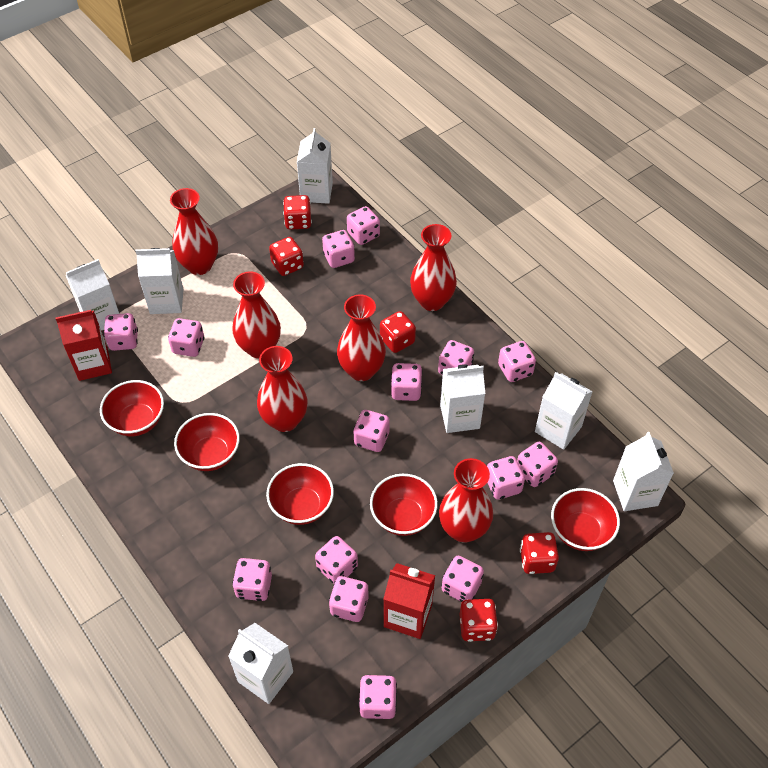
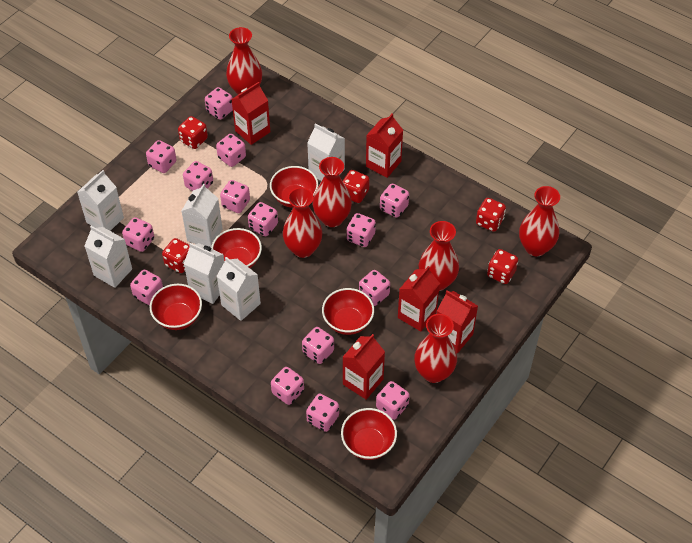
red carton: 2 -> 5
white carton: 7 -> 6

